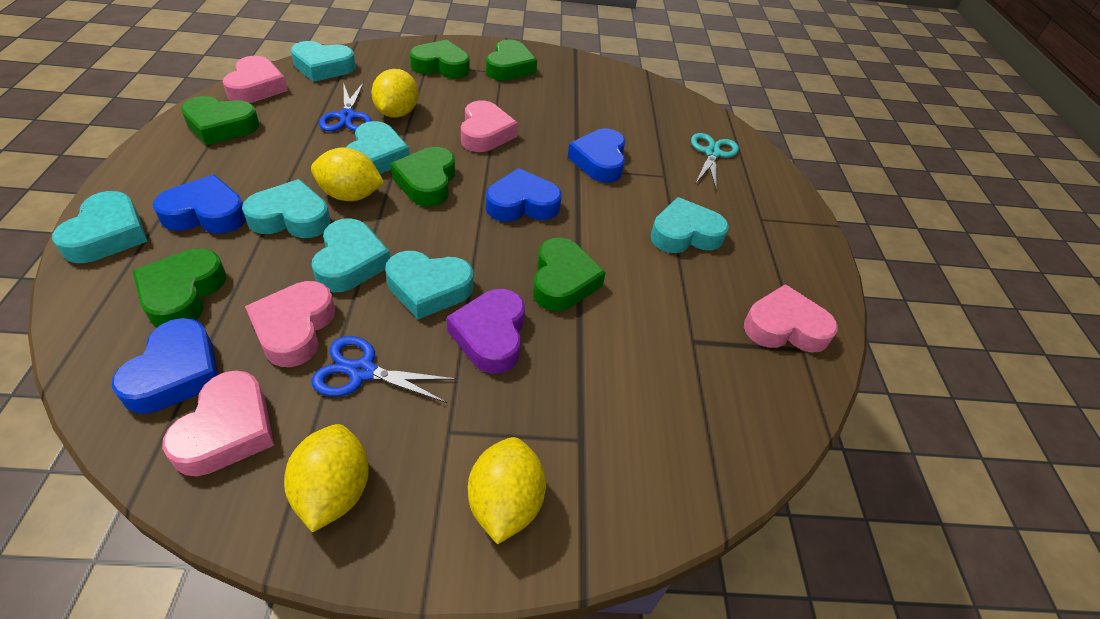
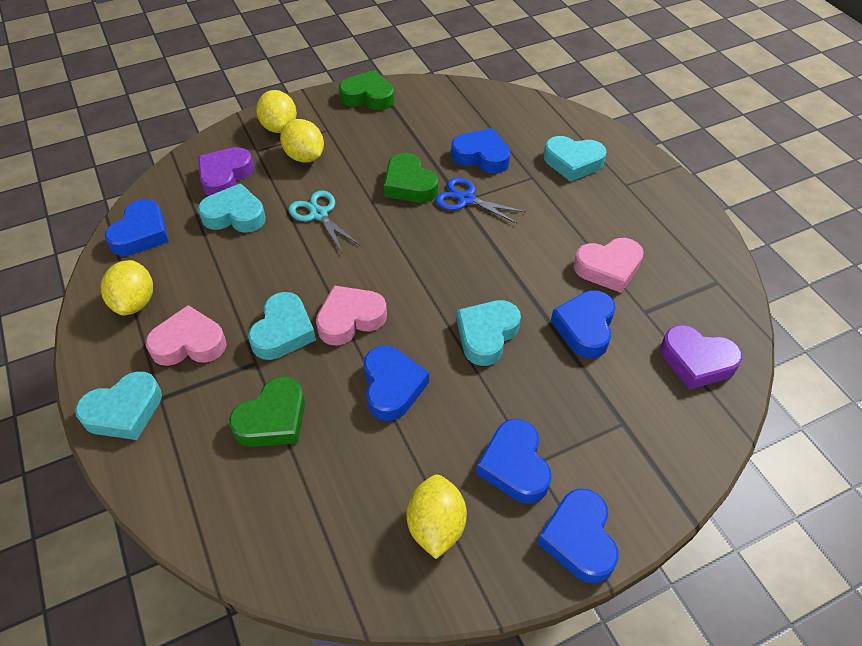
blue heart: 4 -> 6
blue scissors: 2 -> 1
green heart: 6 -> 3
pink heart: 5 -> 3
purple heart: 1 -> 2
turquoise heart: 7 -> 5

